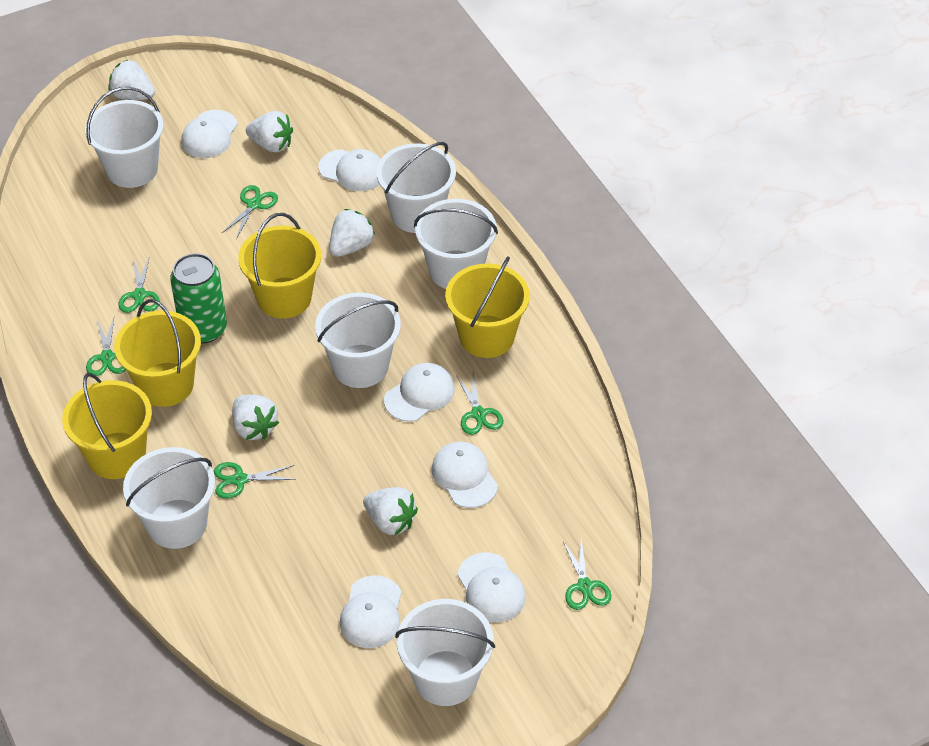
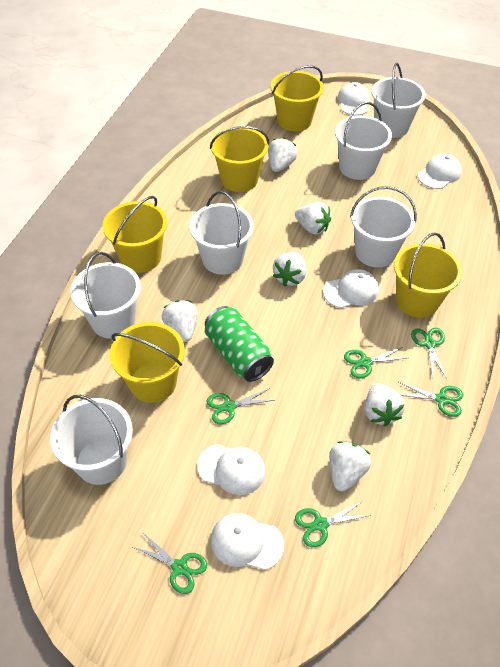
white cap: 6 -> 5
white strawberry: 5 -> 6
yellow bucket: 4 -> 5

